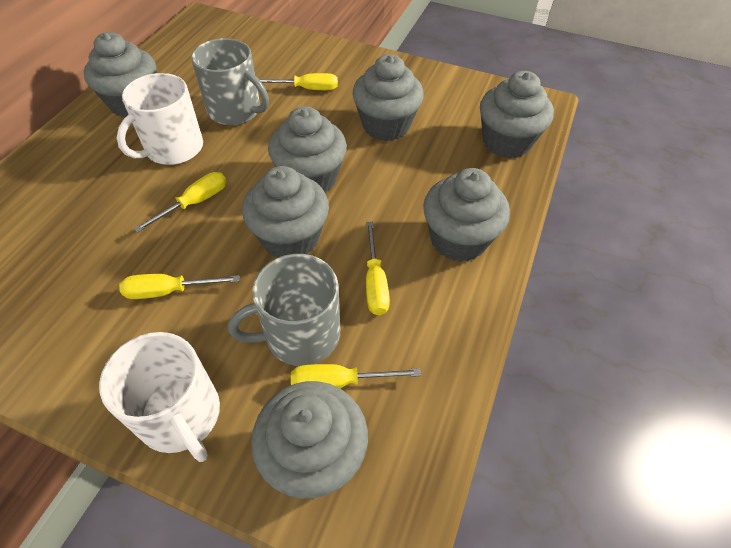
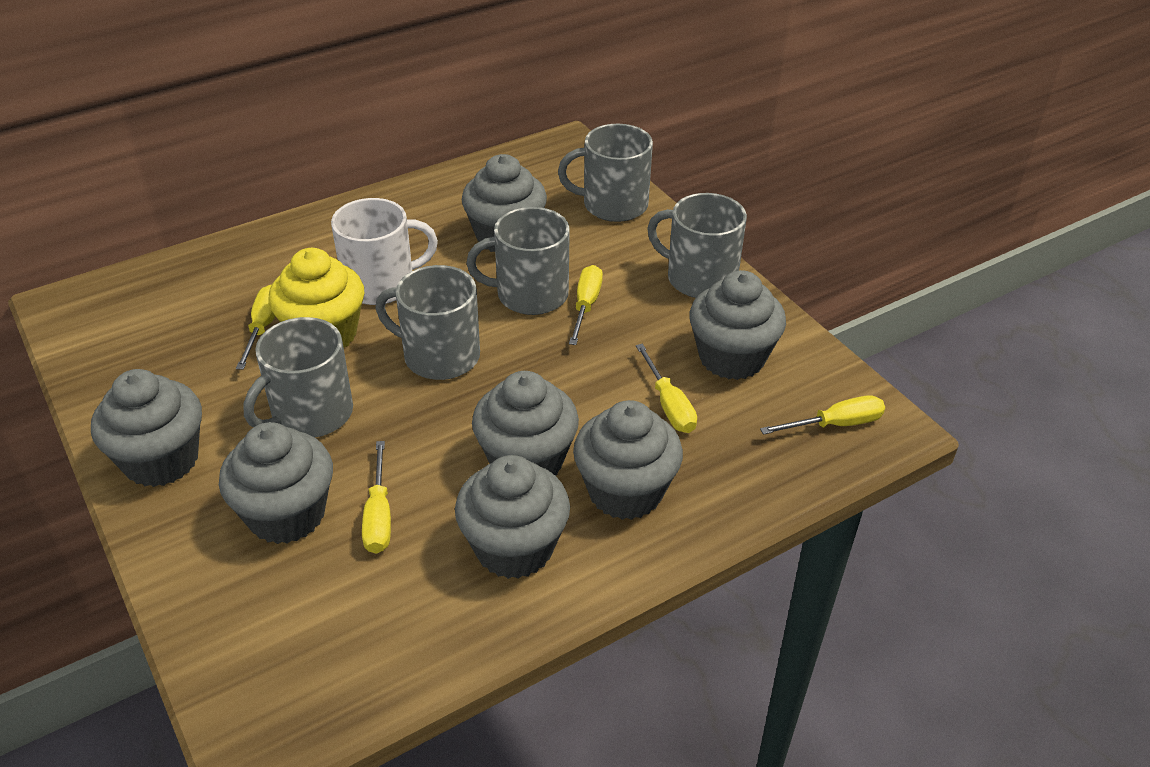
grey mug: 2 -> 5
white mug: 2 -> 1
yellow cupcake: 0 -> 1

